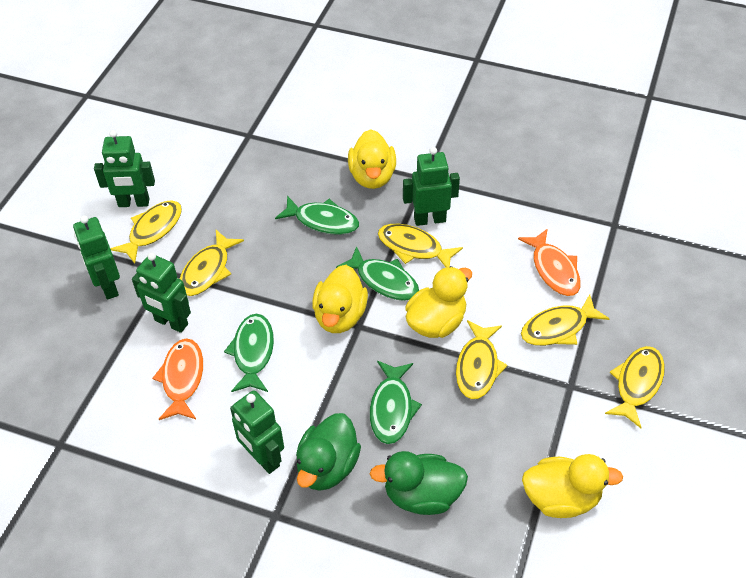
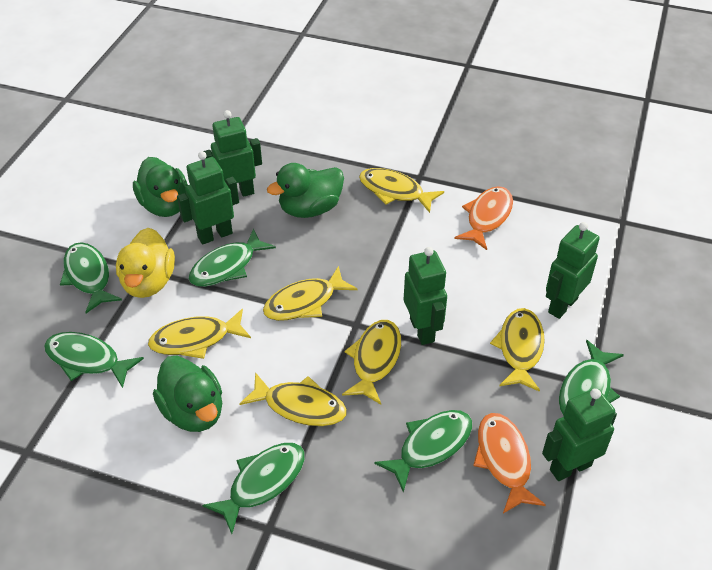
green duck: 2 -> 3
green fish: 4 -> 6
yellow duck: 4 -> 1

